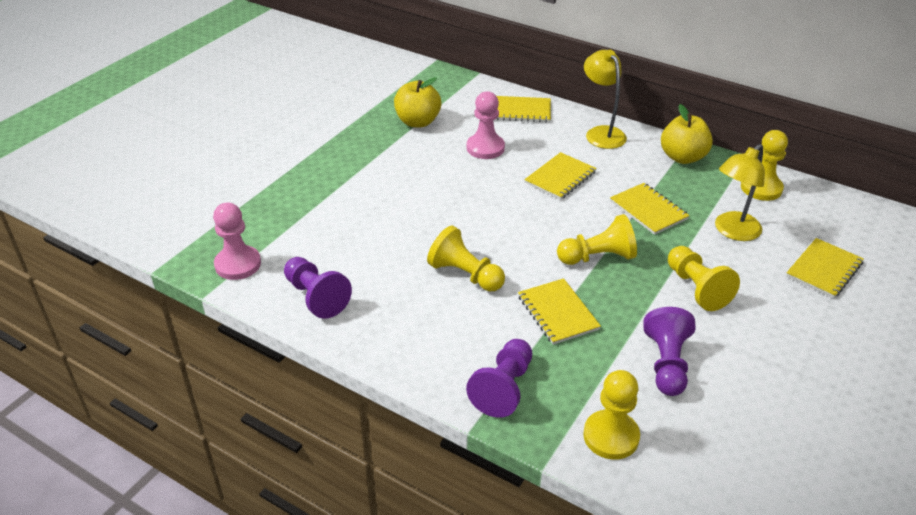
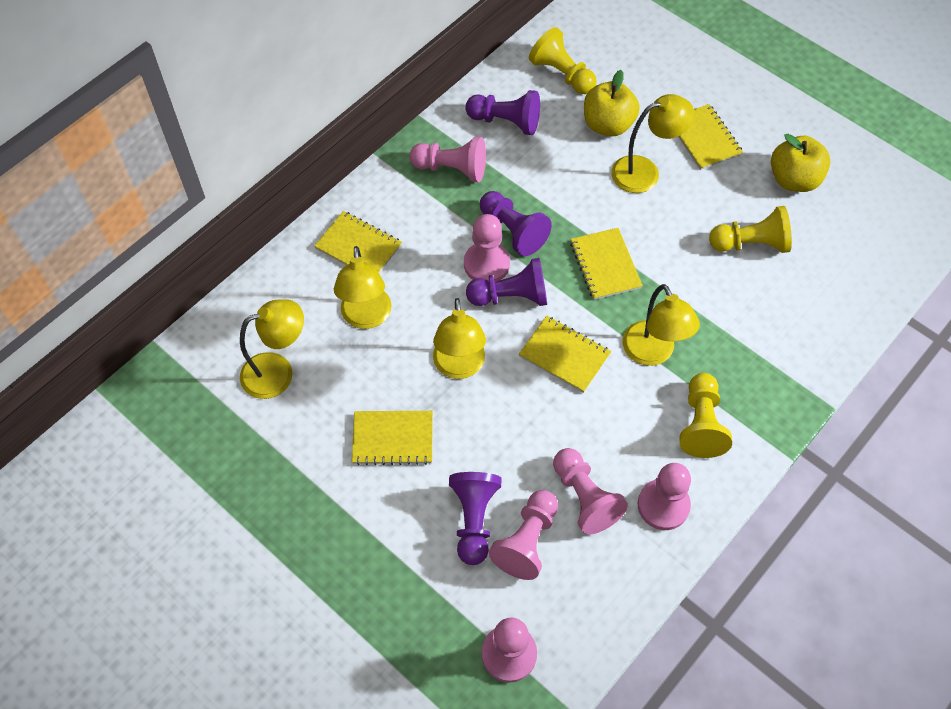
pink pawn: 2 -> 6
purple pawn: 3 -> 4
yellow lamp: 2 -> 5
yellow pawn: 5 -> 3

